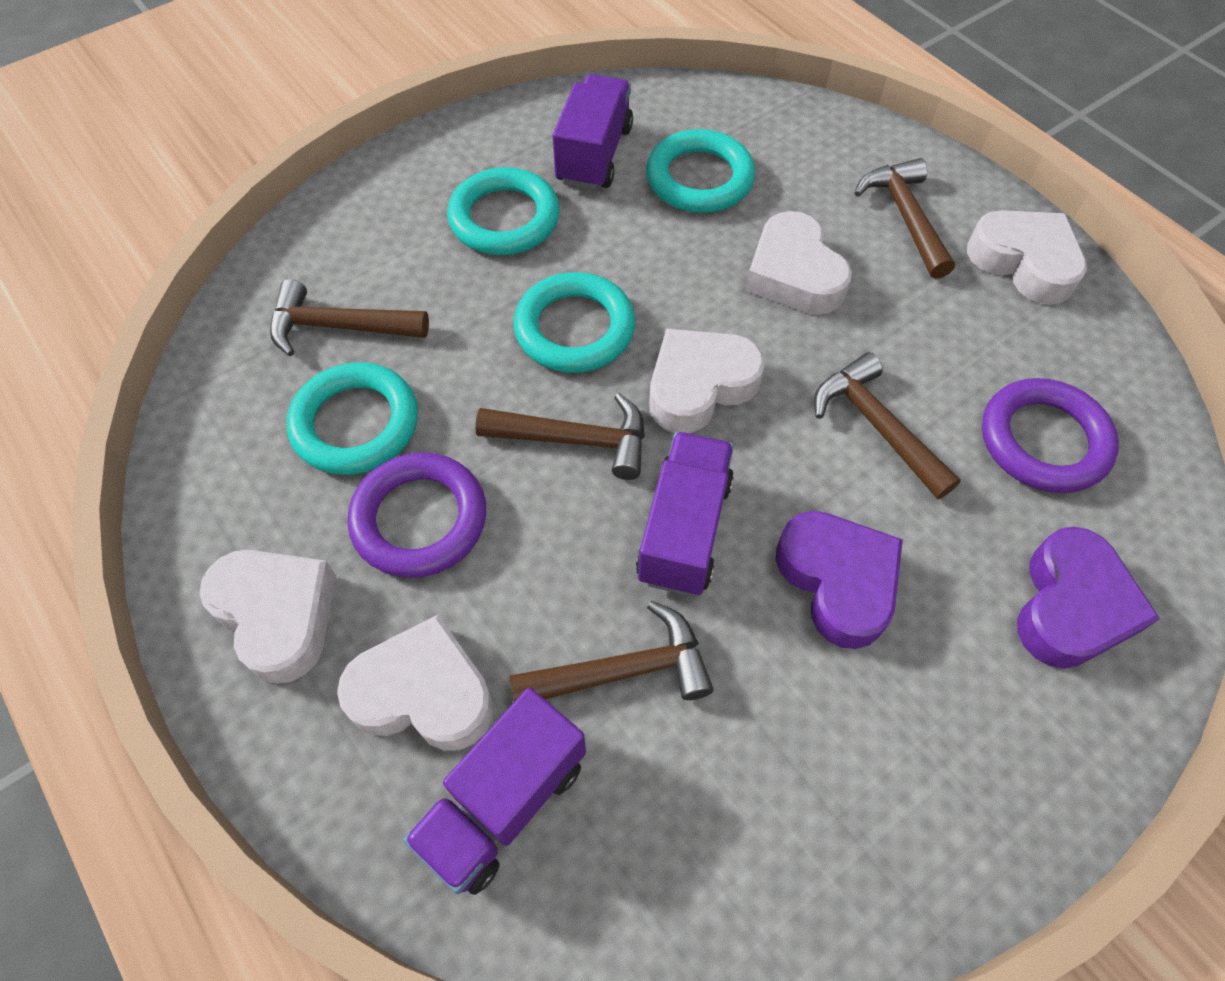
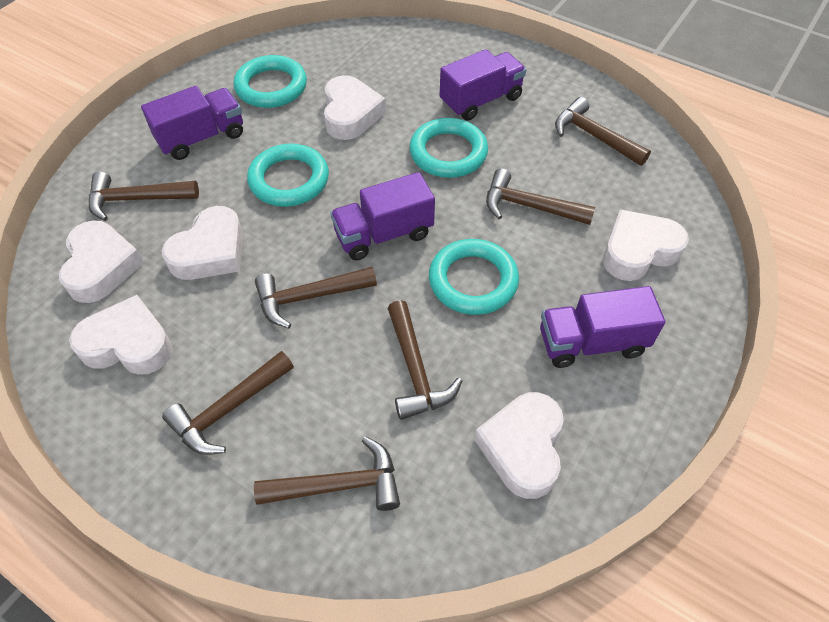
brown hammer: 5 -> 7
purple heart: 2 -> 0
purple ring: 2 -> 0
purple truck: 3 -> 4
white heart: 5 -> 6

